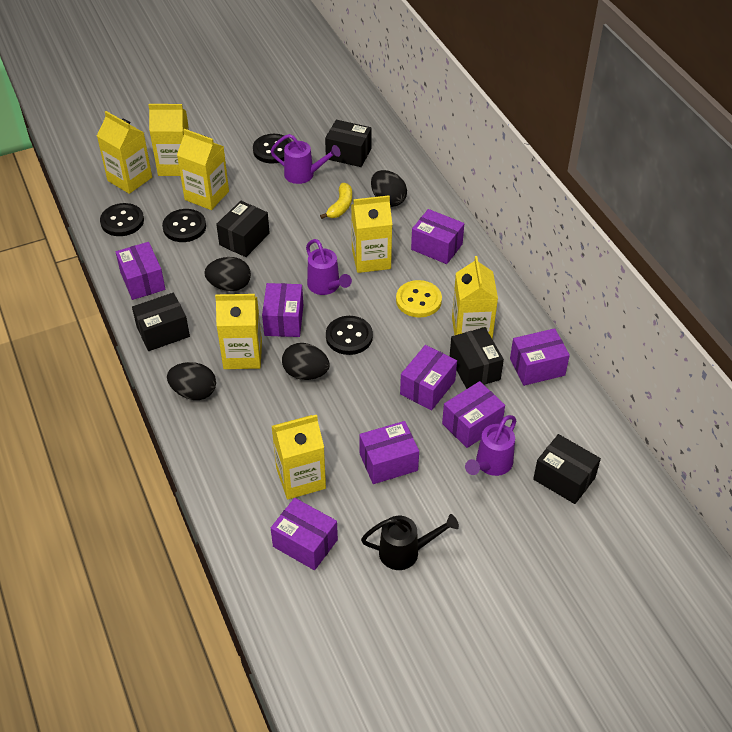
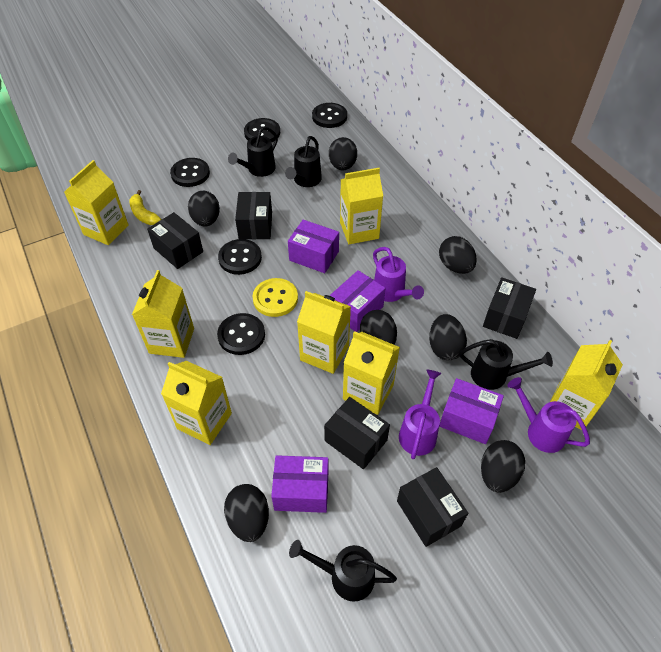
black button: 4 -> 5
black egg: 4 -> 7
black watering can: 1 -> 4
purple box: 8 -> 4

